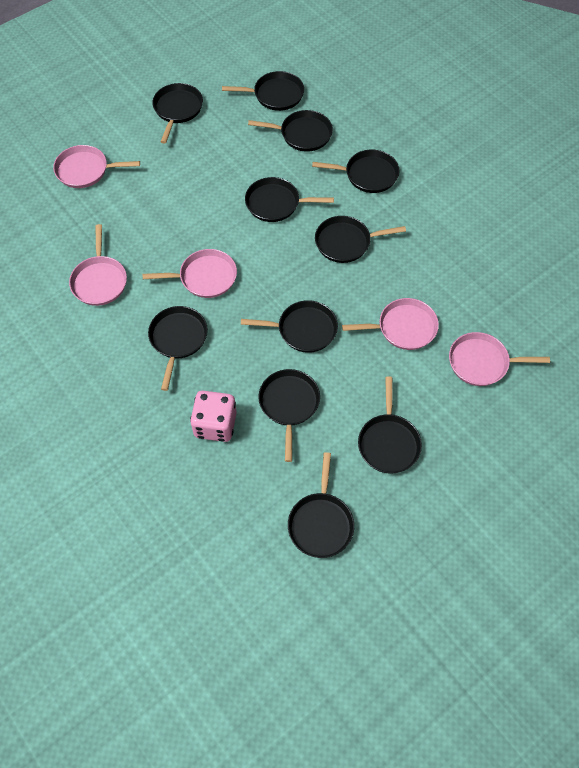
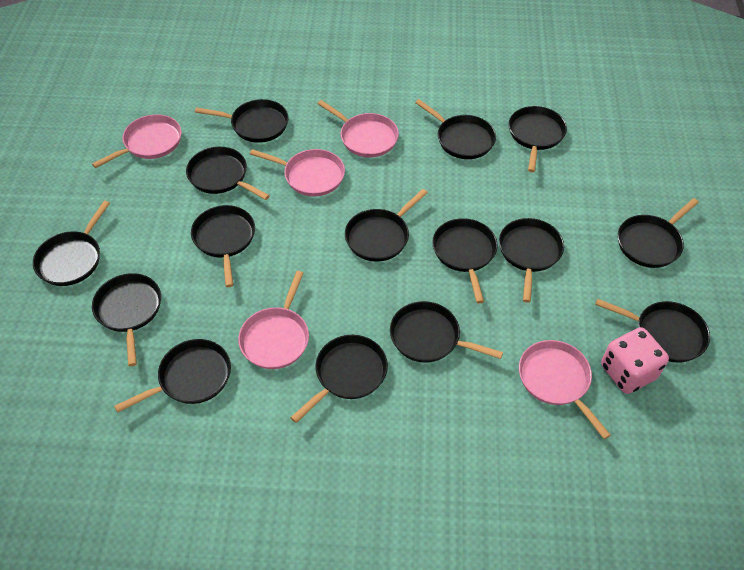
black pan: 11 -> 15

